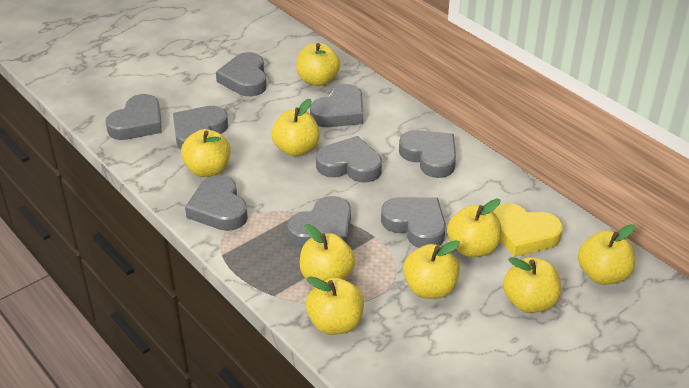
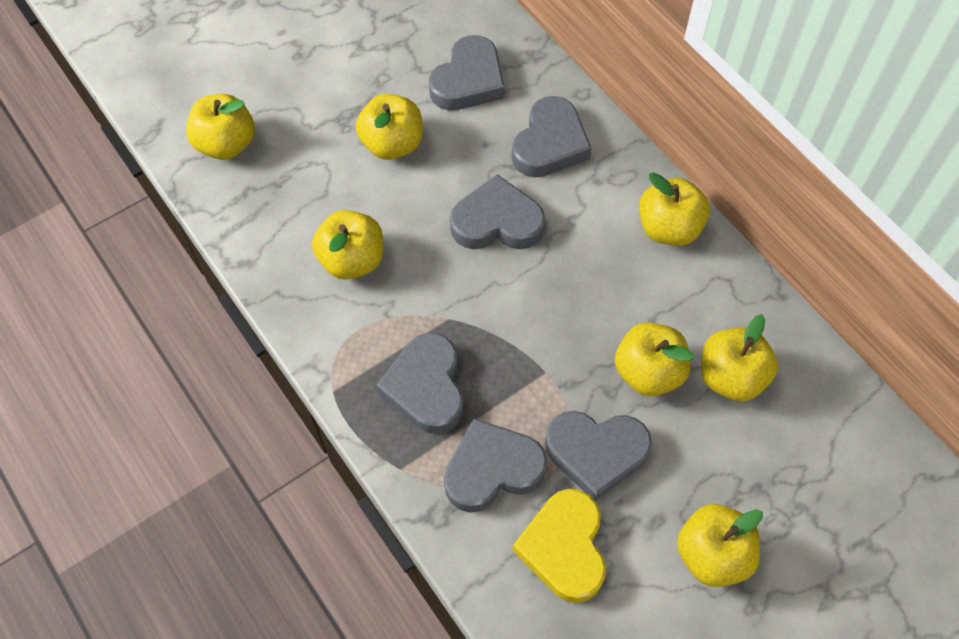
grey heart: 9 -> 6
yellow apple: 9 -> 7

